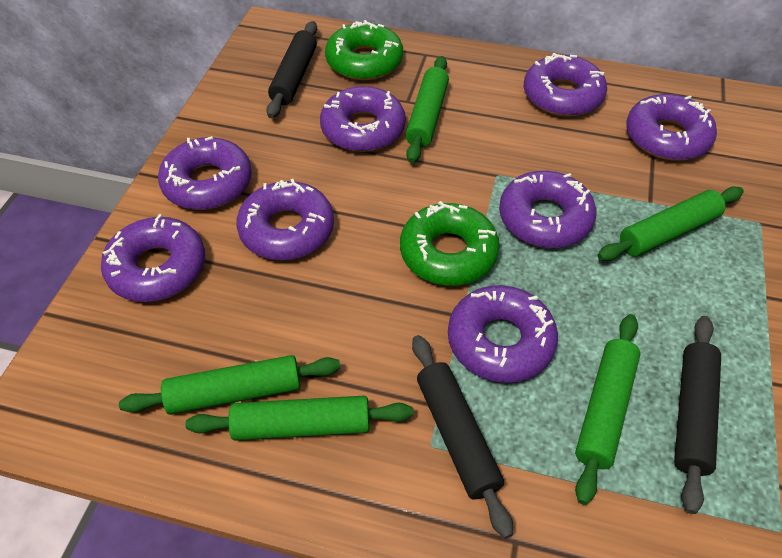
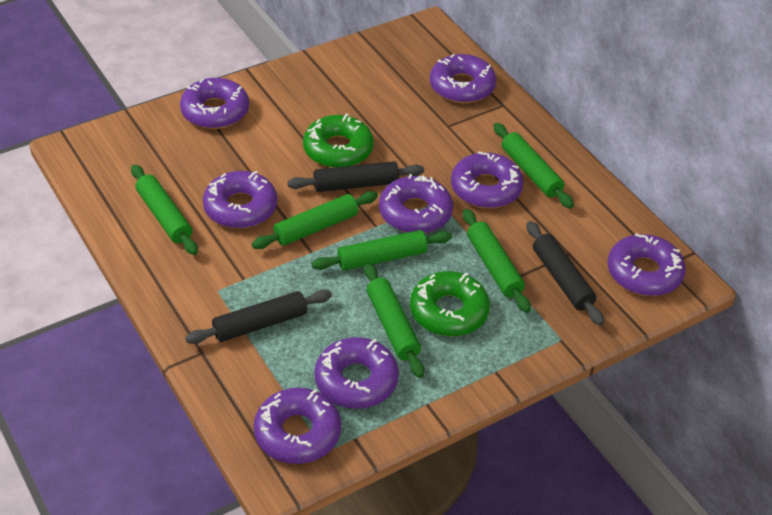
green rolling pin: 5 -> 6

